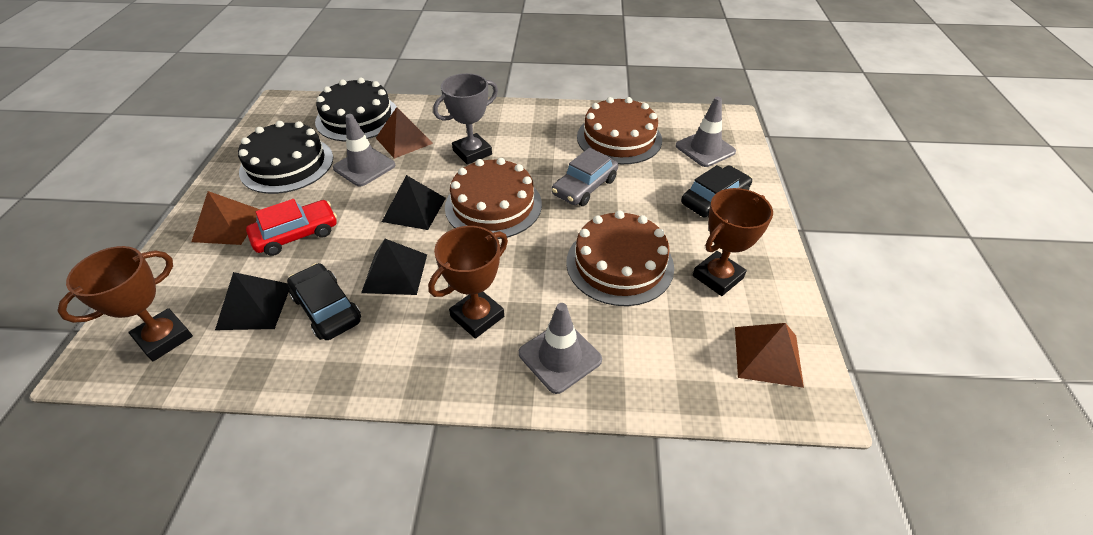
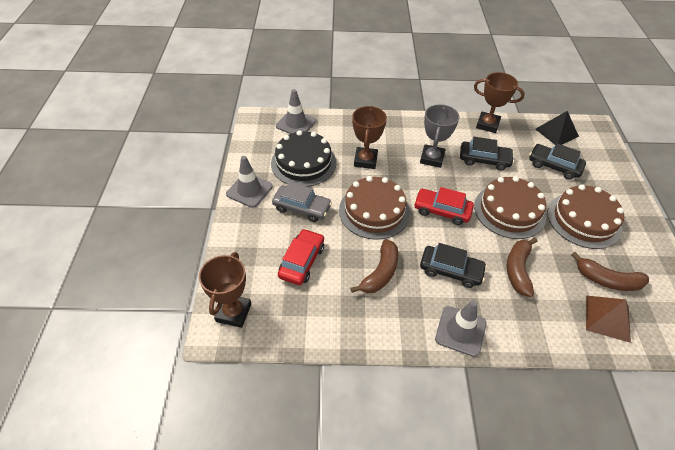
black cake: 2 -> 1
black car: 2 -> 3
black pyramid: 3 -> 1
brown banana: 0 -> 3
brown pyramid: 3 -> 1
red car: 1 -> 2

